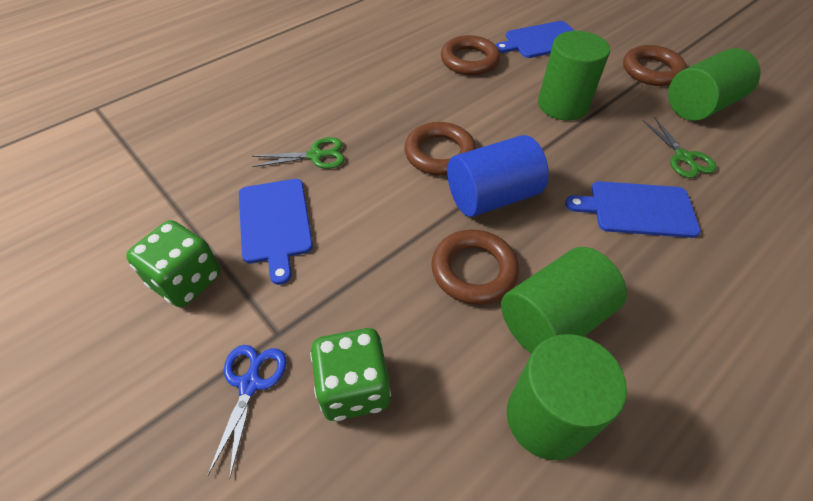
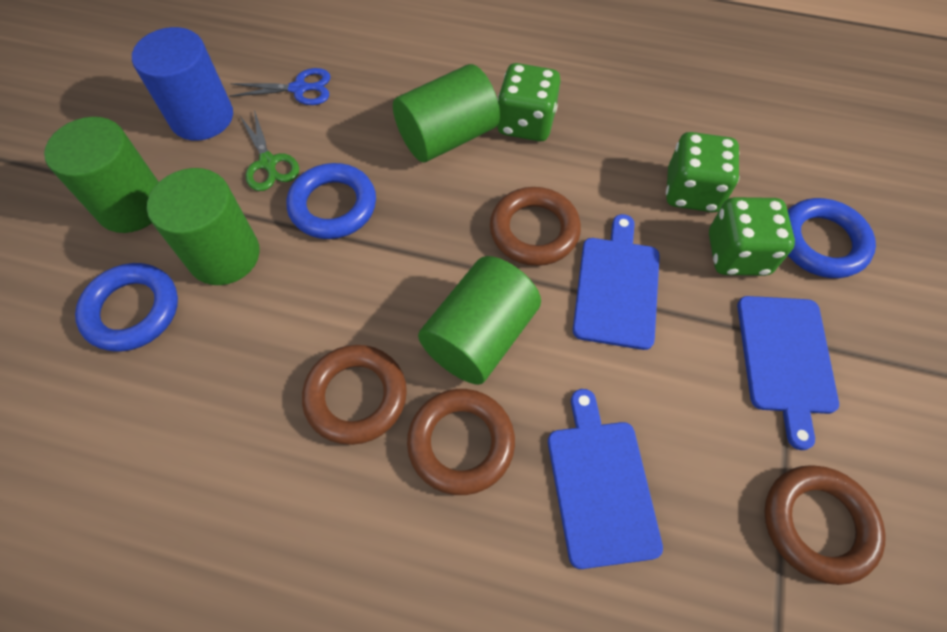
blue ring: 0 -> 3
green dice: 2 -> 3
green scissors: 2 -> 1

